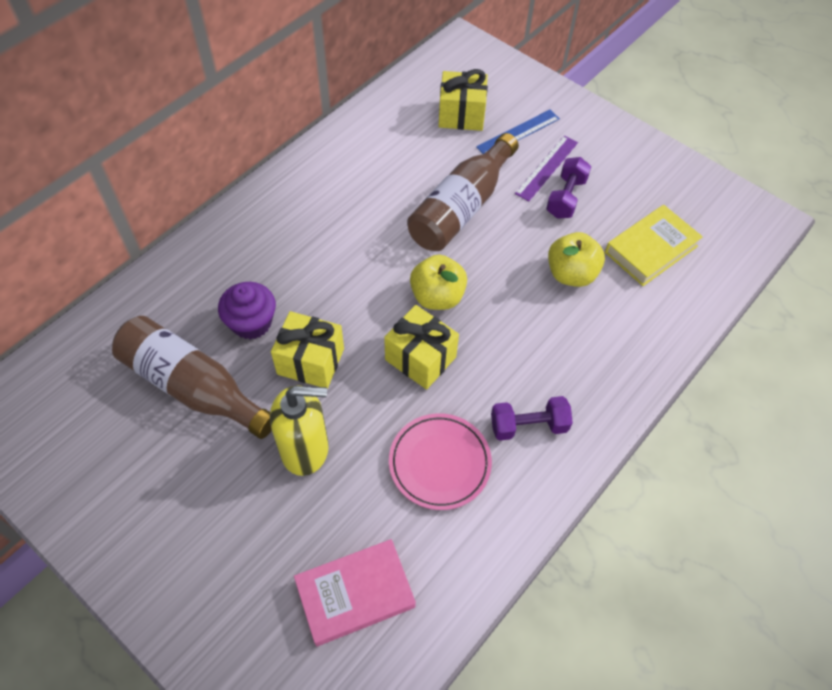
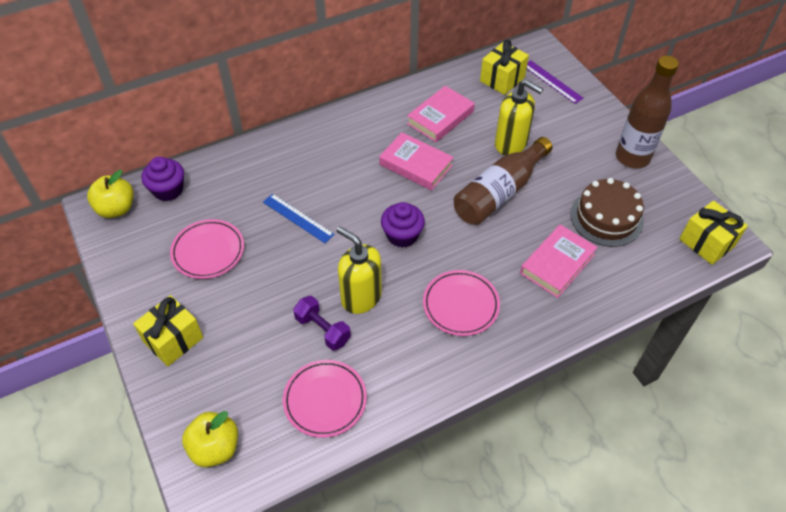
brown cake: 0 -> 1
pink book: 1 -> 3
pink plate: 1 -> 3
purple cupcake: 1 -> 2
purple dumbbell: 2 -> 1
yellow book: 1 -> 0
yellow soap dispenser: 1 -> 2

